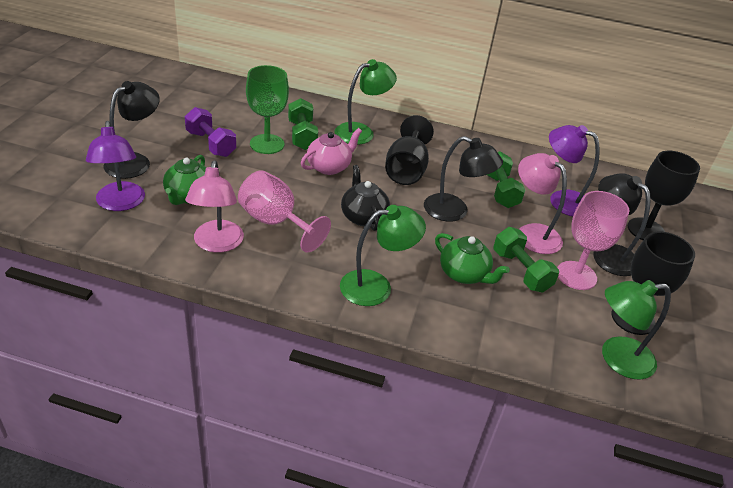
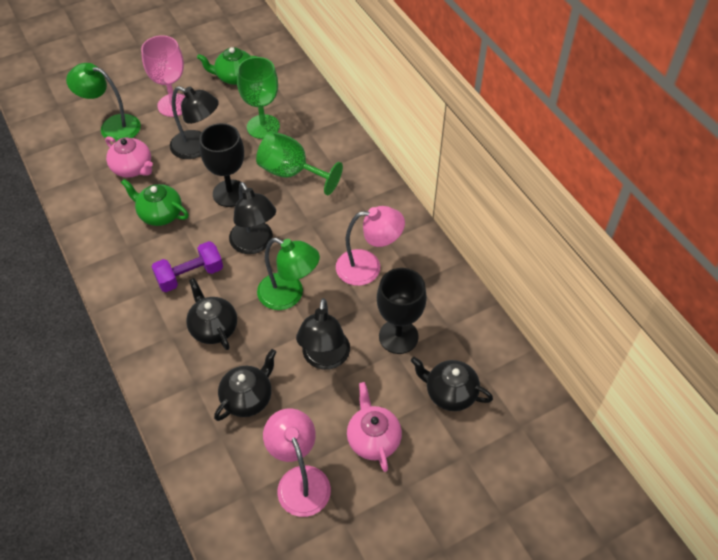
black goblet: 3 -> 2
black teapot: 1 -> 3
green dumbbell: 3 -> 0
green goblet: 1 -> 2
green lamp: 3 -> 2
pink goblet: 2 -> 1
pink teapot: 1 -> 2
purple lamp: 2 -> 0

